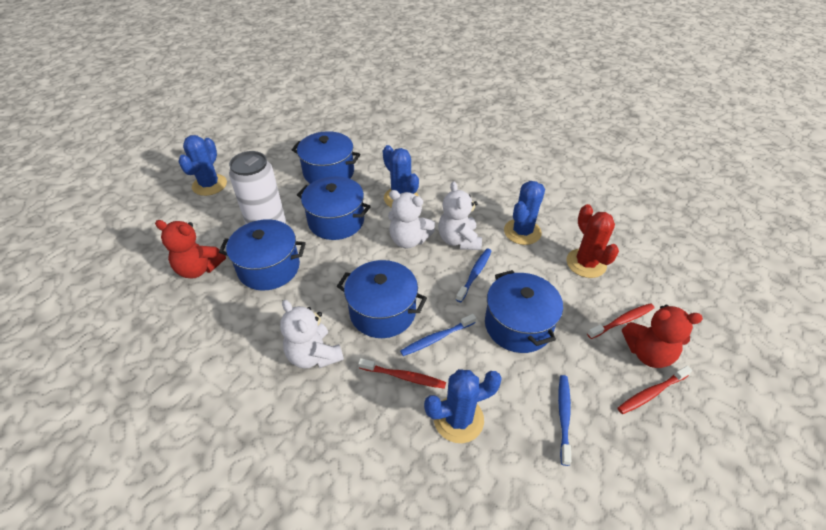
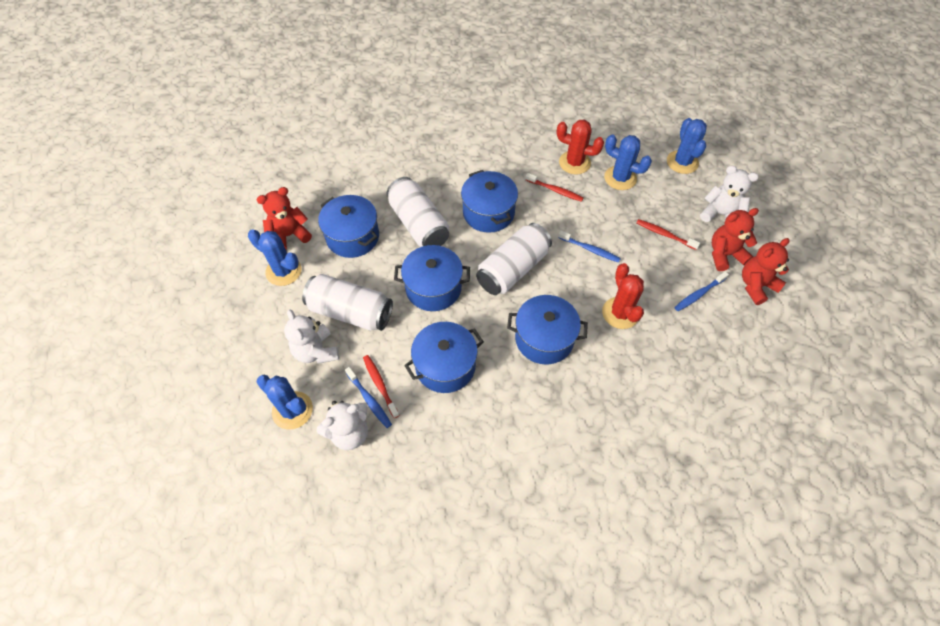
red cactus: 1 -> 2
red teddy bear: 2 -> 3
white can: 1 -> 3

